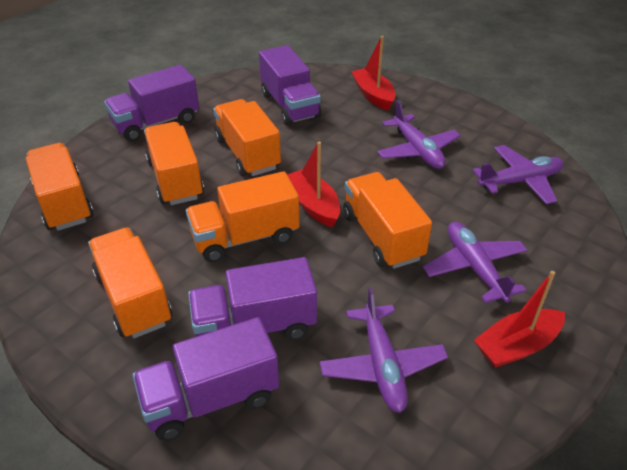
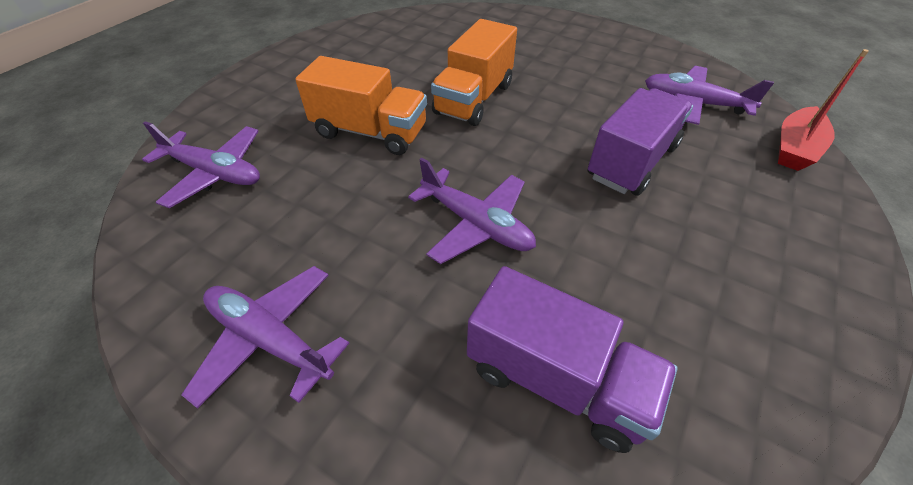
orange truck: 6 -> 2
purple truck: 4 -> 2
red boat: 3 -> 1

